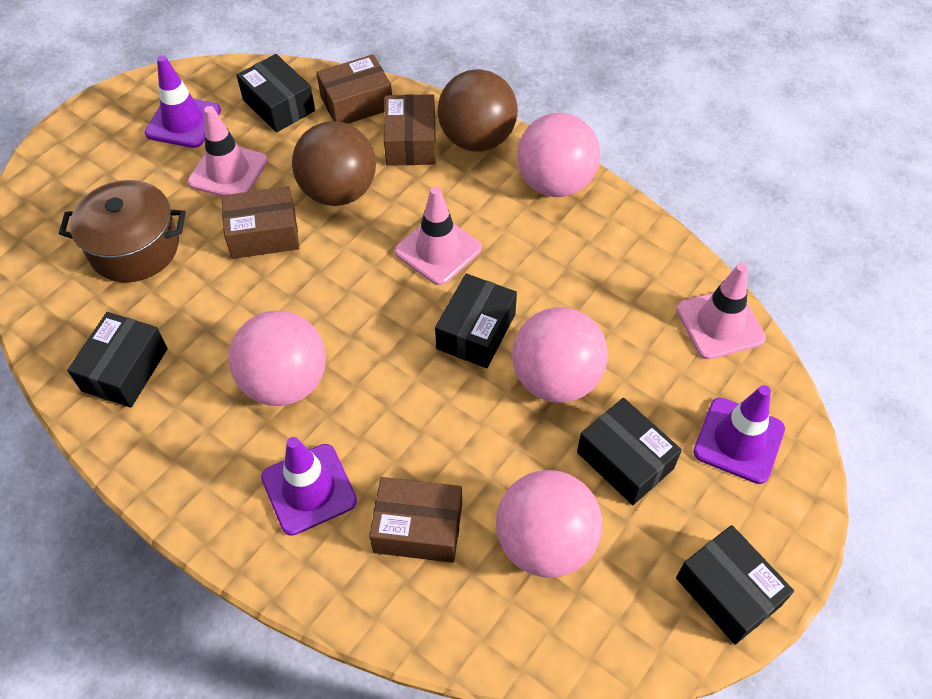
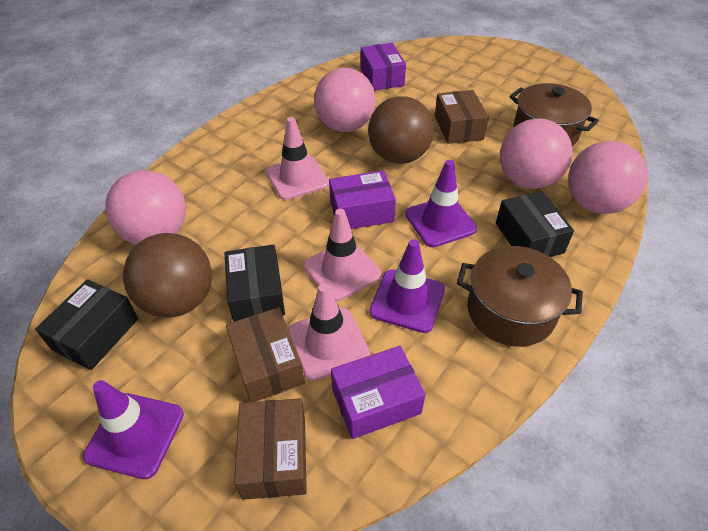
black box: 5 -> 3
brown box: 4 -> 3
brown pot: 1 -> 2
purple box: 0 -> 3

